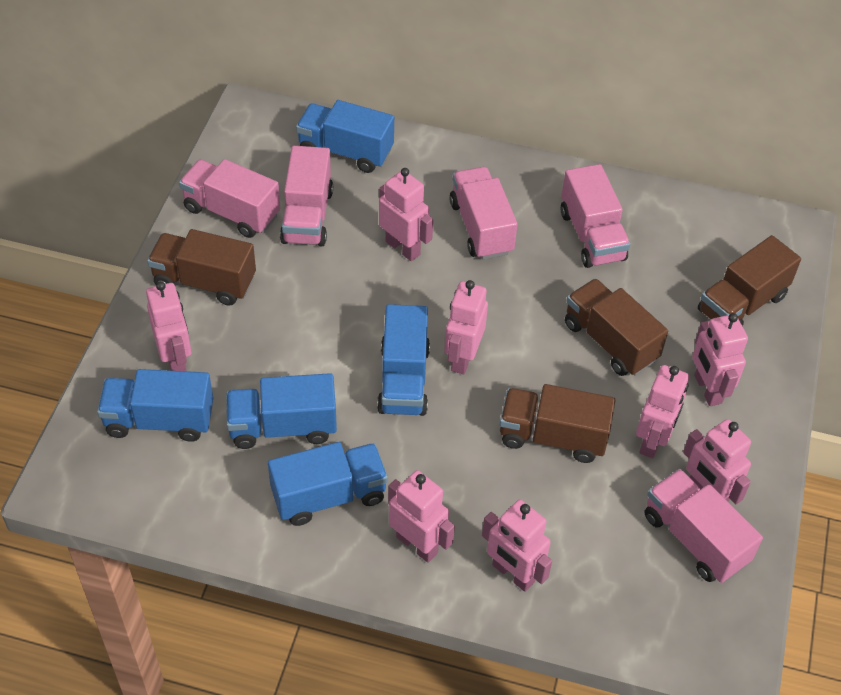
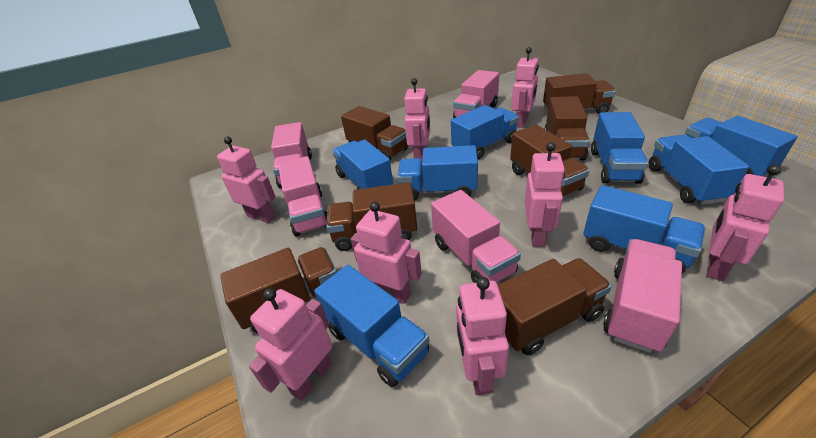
blue truck: 5 -> 8
brown truck: 4 -> 7

